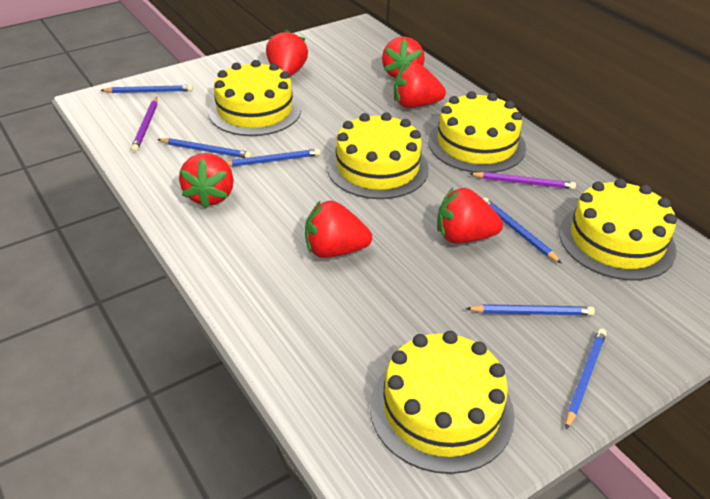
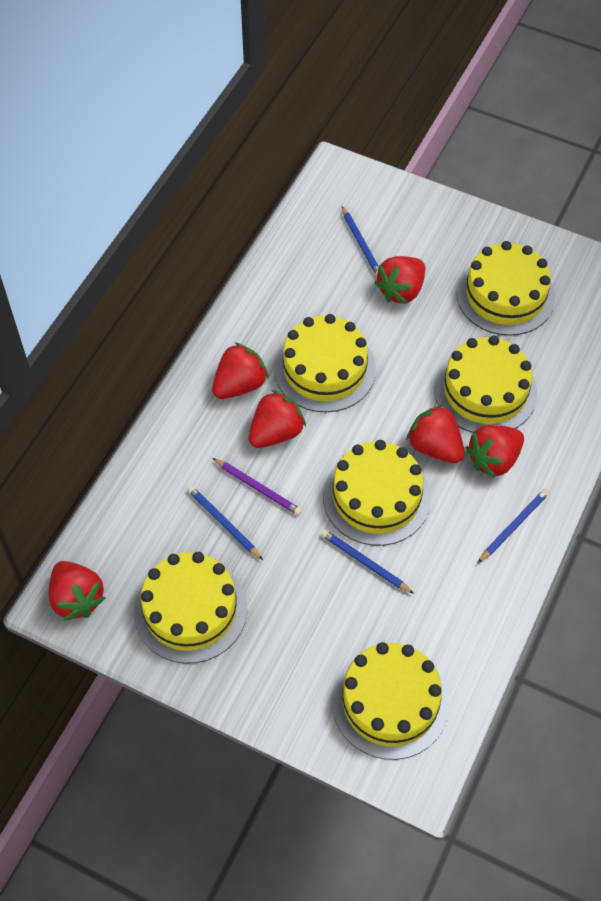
blue pencil: 6 -> 4
purple pencil: 2 -> 1
yellow cake: 5 -> 6

